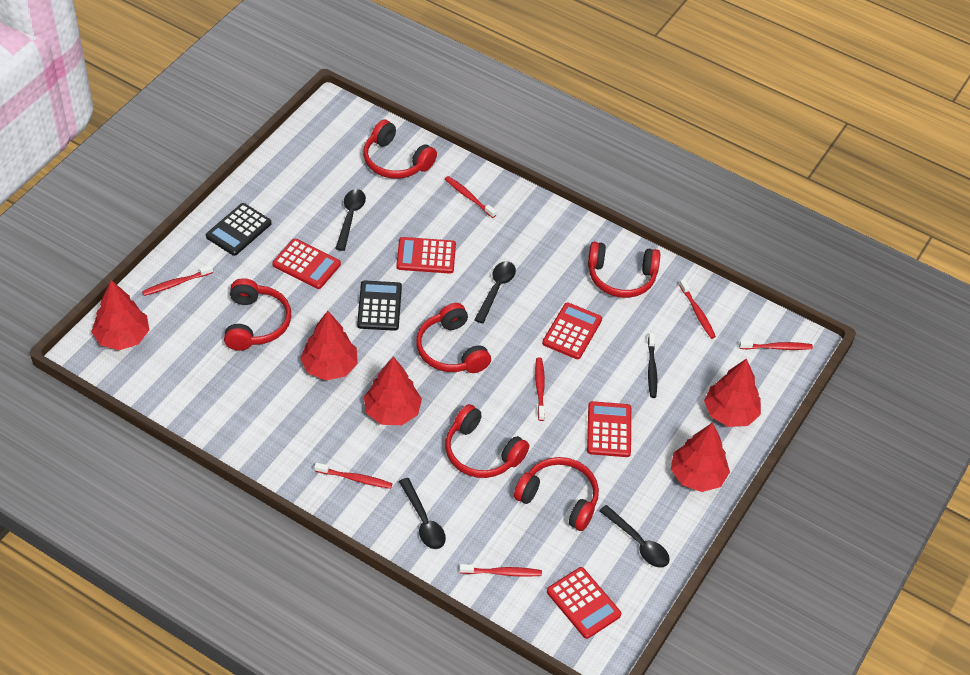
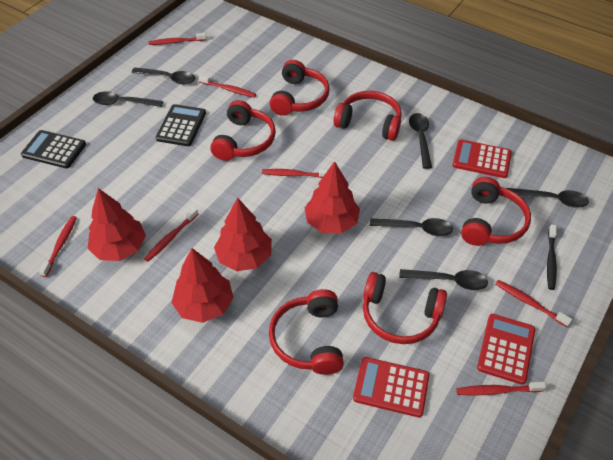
black spoon: 4 -> 6
red calculator: 5 -> 3
red tree: 5 -> 4

